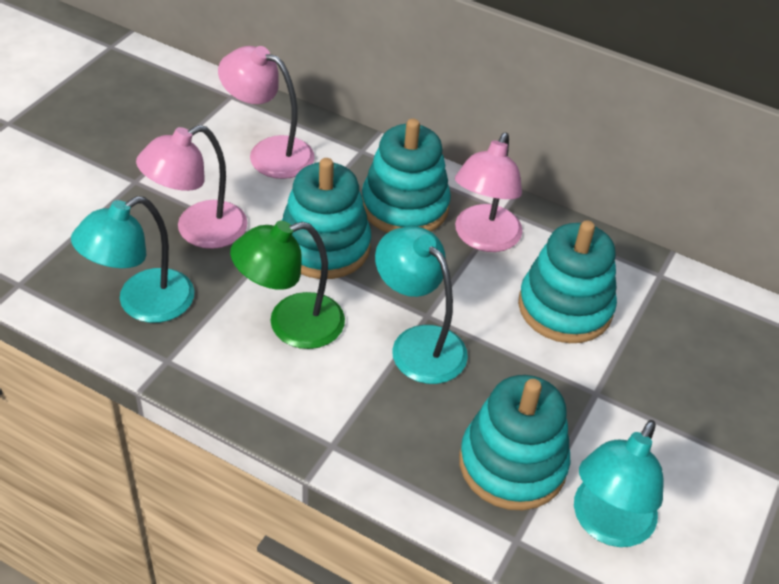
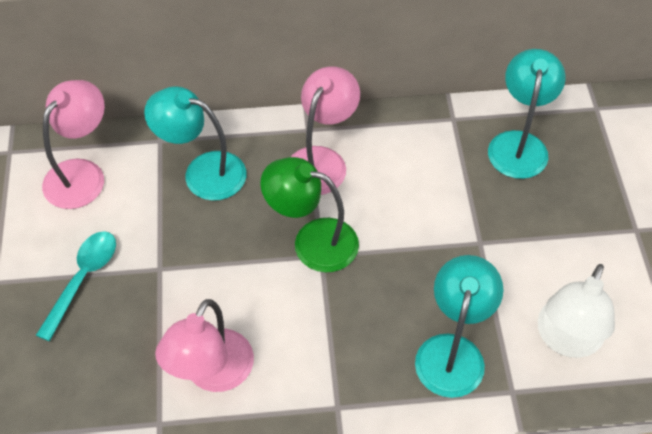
turquoise spoon: 0 -> 1
turquoise stacking toy: 4 -> 0
white lamp: 0 -> 1

